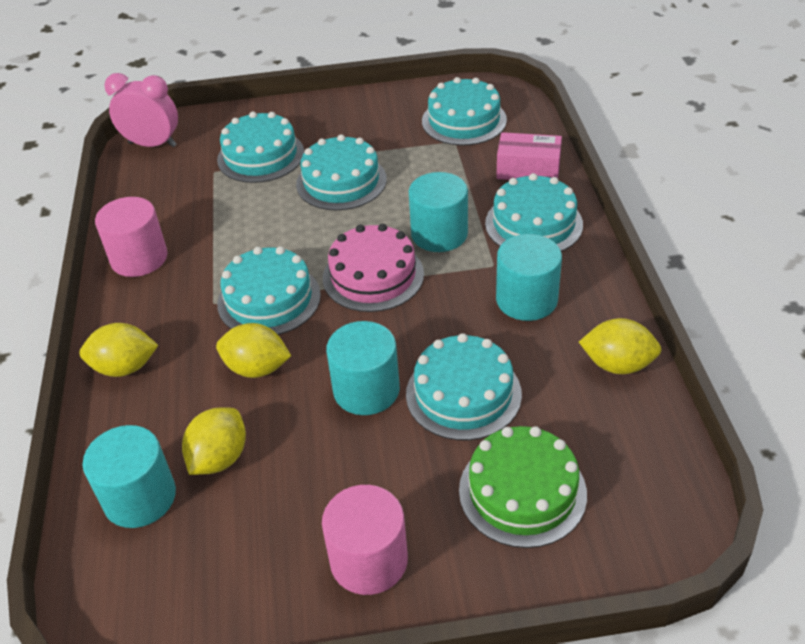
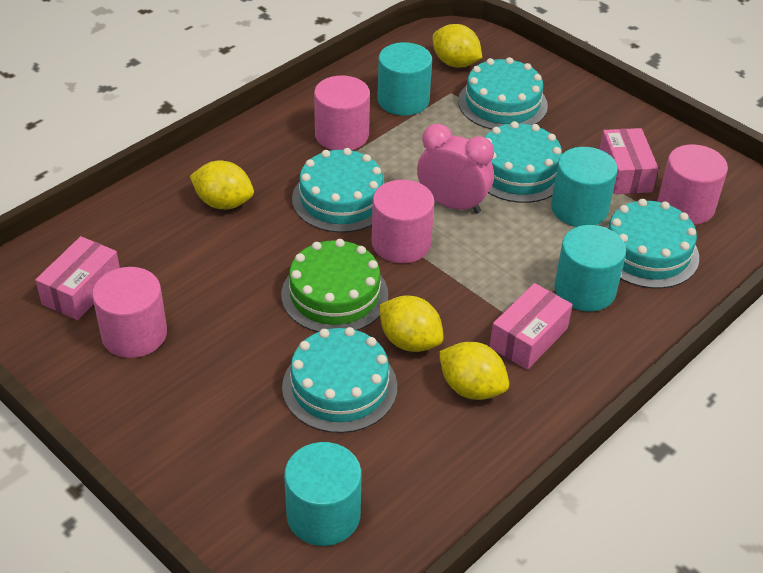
pink box: 1 -> 3
pink cake: 1 -> 0
pink cylinder: 2 -> 4
turquoise cake: 6 -> 5

